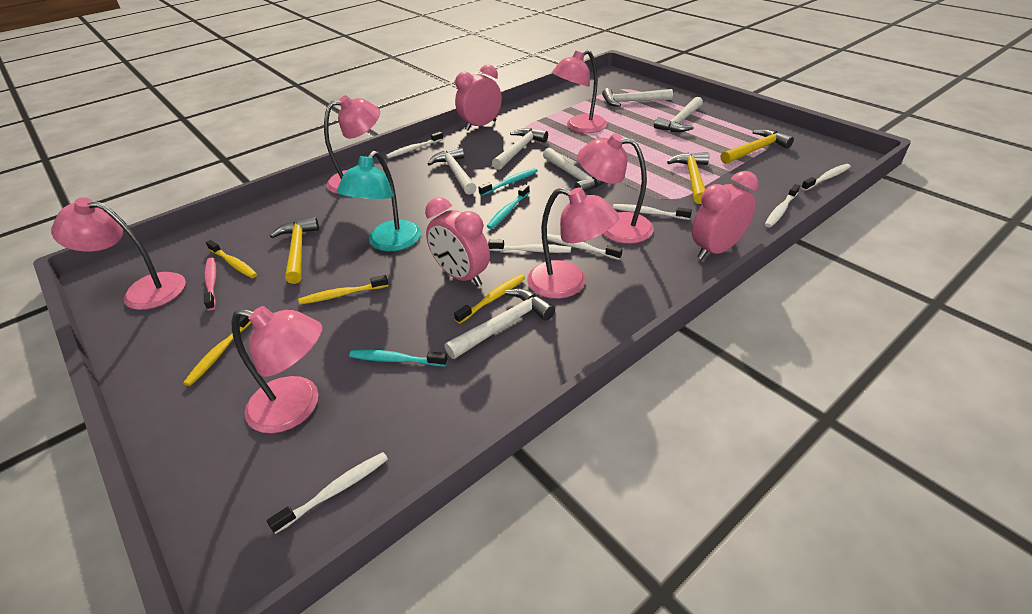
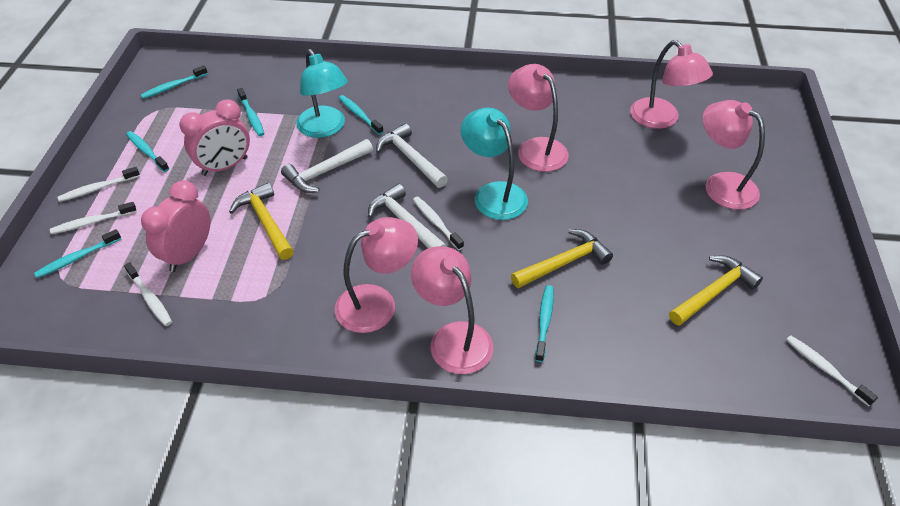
pink clock: 3 -> 2
pink lamp: 6 -> 5
pink toothbrush: 1 -> 0
turquoise lamp: 1 -> 2
turquoise toothbrush: 3 -> 6
white hammer: 6 -> 3
white toothbrush: 7 -> 5
yellow toothbrush: 4 -> 0

